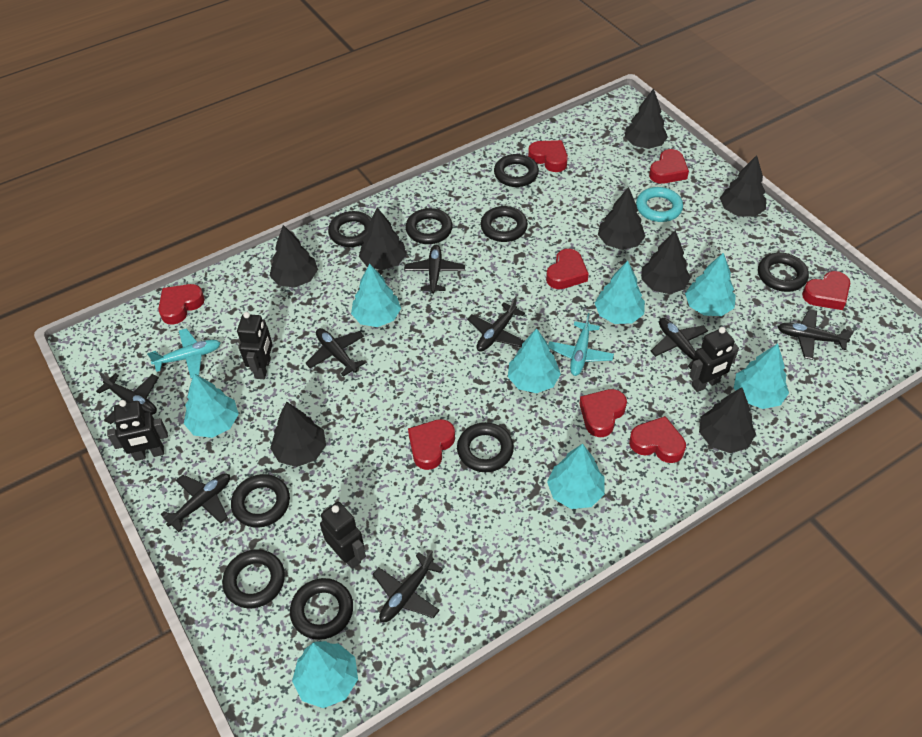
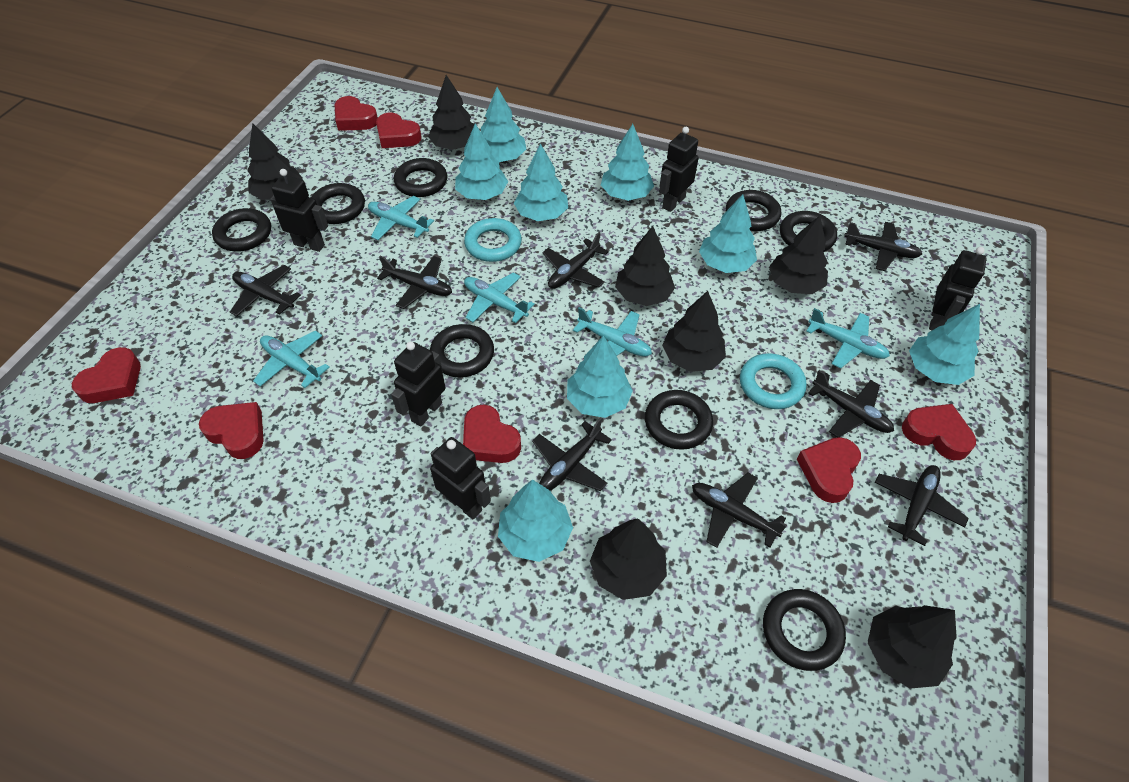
black ring: 9 -> 8
black robot: 4 -> 5
black tree: 8 -> 7
red heart: 8 -> 7
turquoise plane: 2 -> 5
turquoise ring: 1 -> 2

